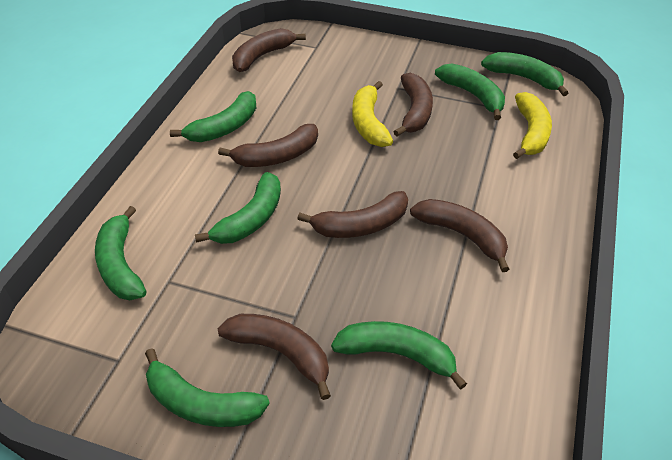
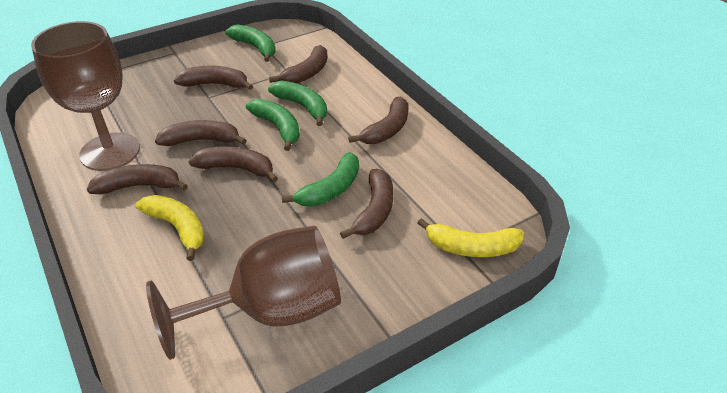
brown banana: 6 -> 7
brown goblet: 0 -> 2
green banana: 7 -> 4

